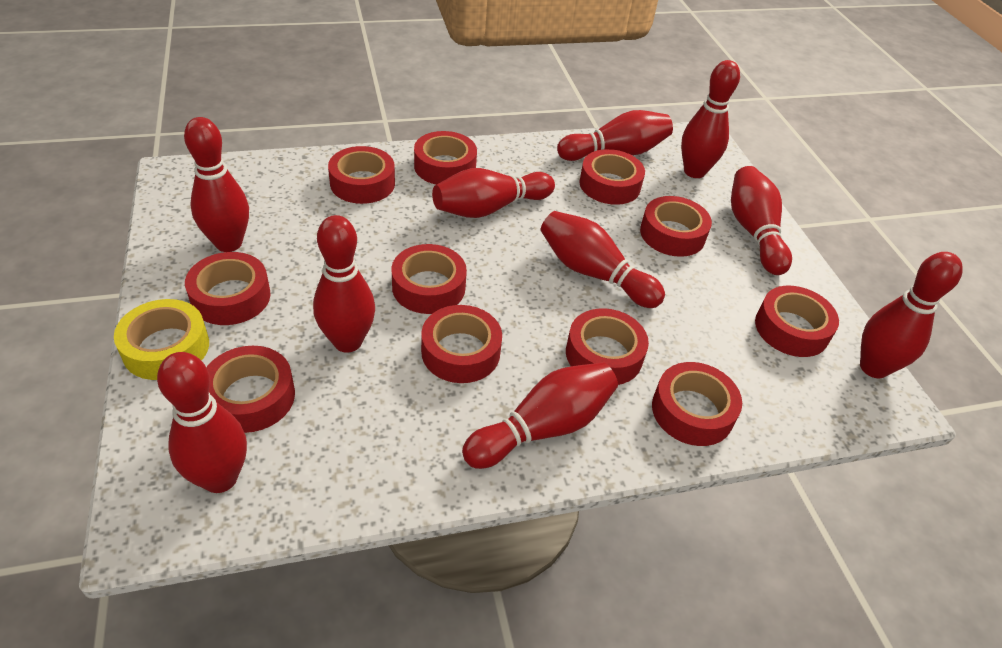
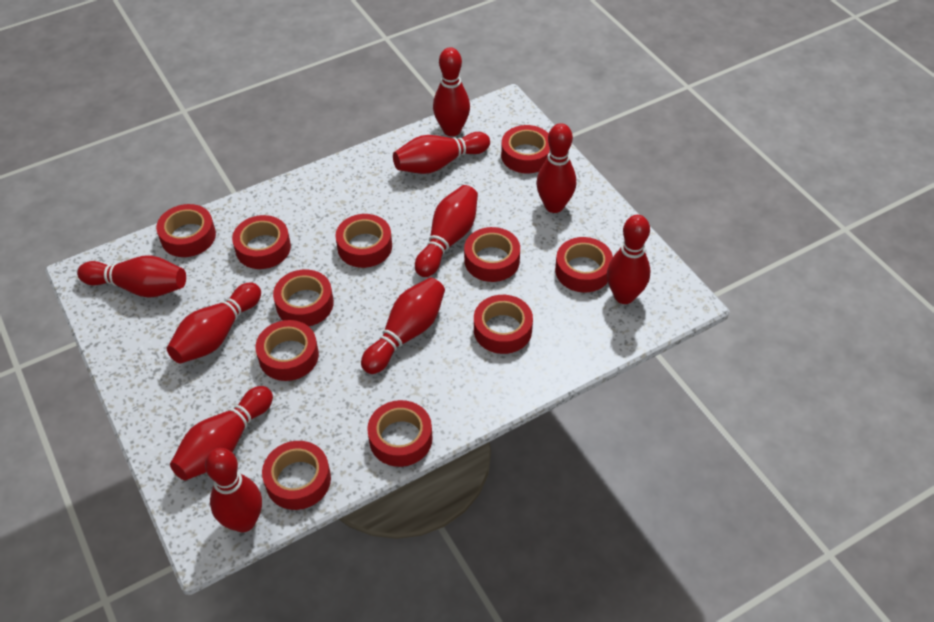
yellow tape: 1 -> 0

